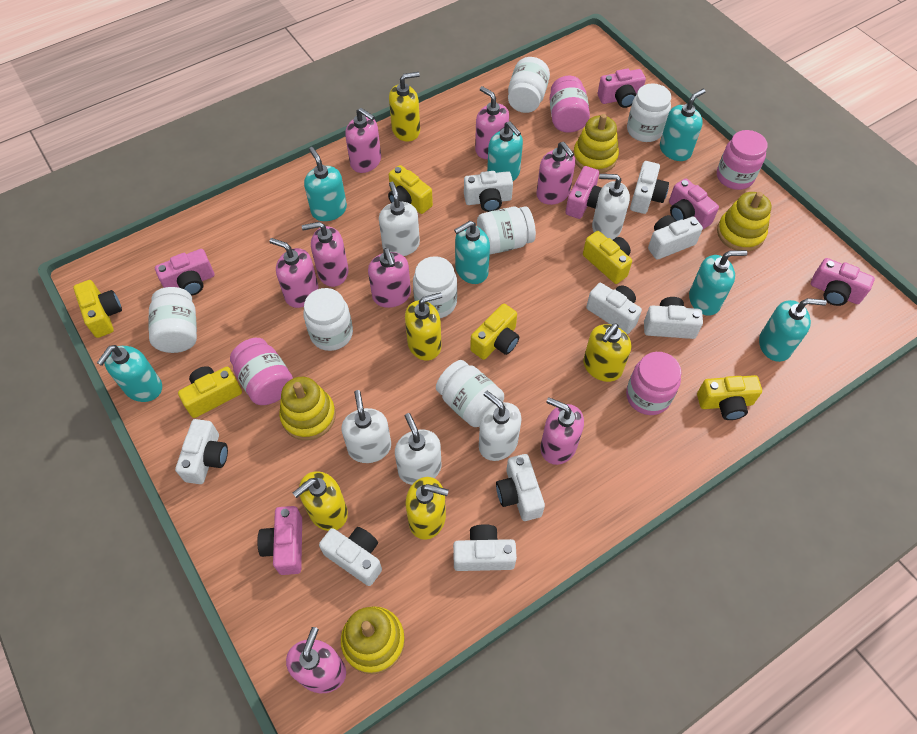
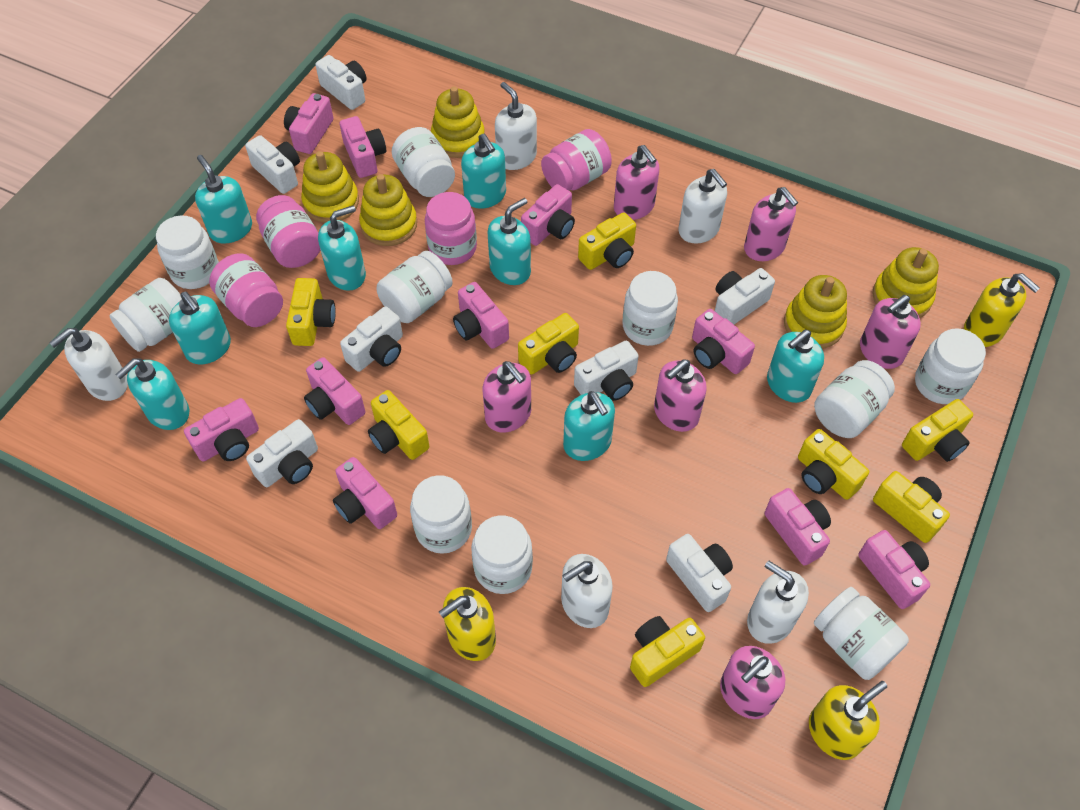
pink camera: 6 -> 10
pink soap dispenser: 8 -> 6
turquoise soap dispenser: 7 -> 8
white camera: 9 -> 7
white jar: 7 -> 10
yellow camera: 6 -> 8
yellow soap dispenser: 5 -> 3
yellow stacking toy: 4 -> 5

